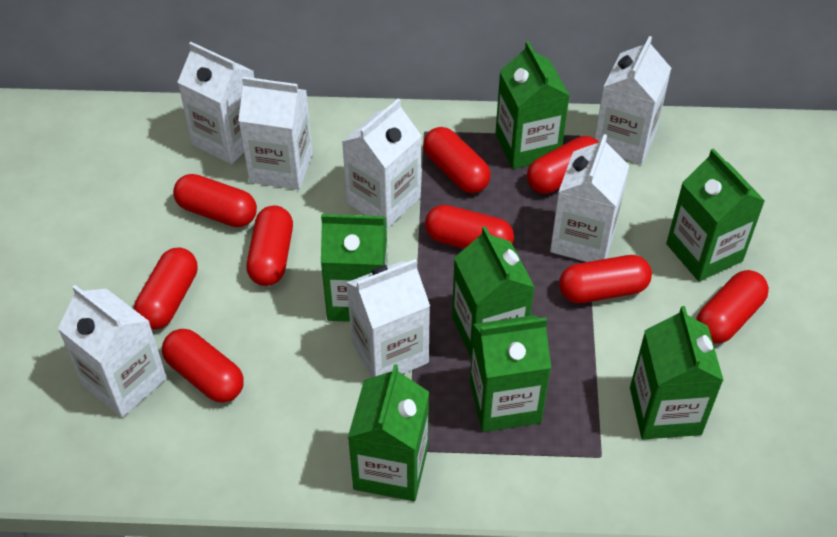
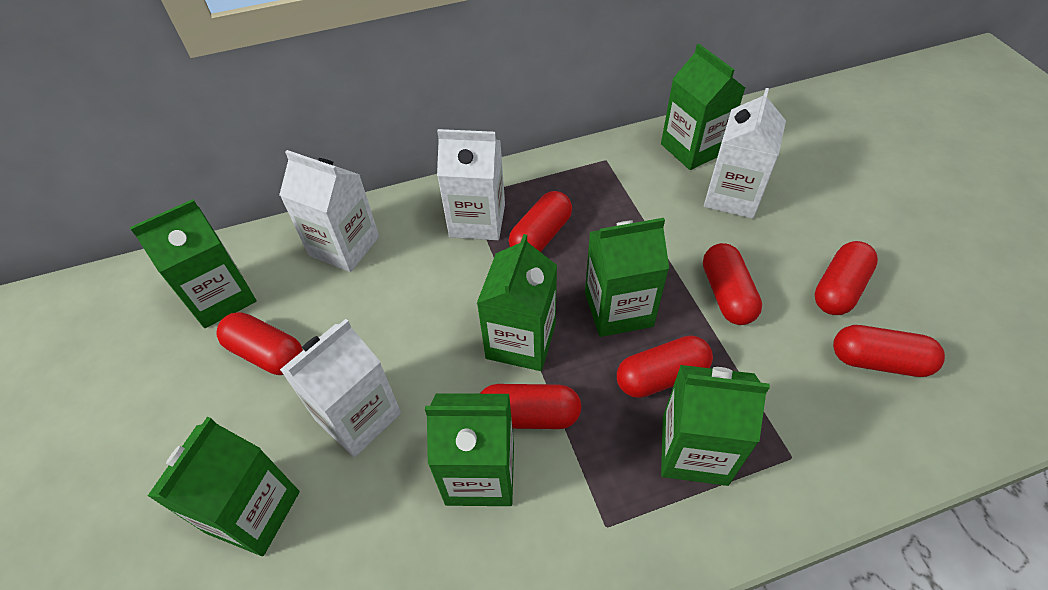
red capsule: 9 -> 7
white carton: 7 -> 4

